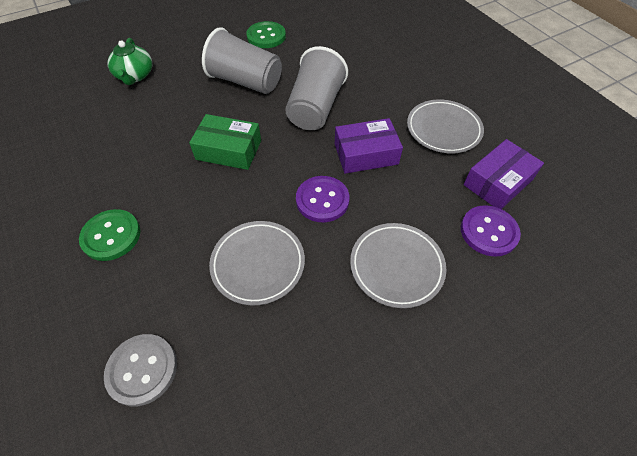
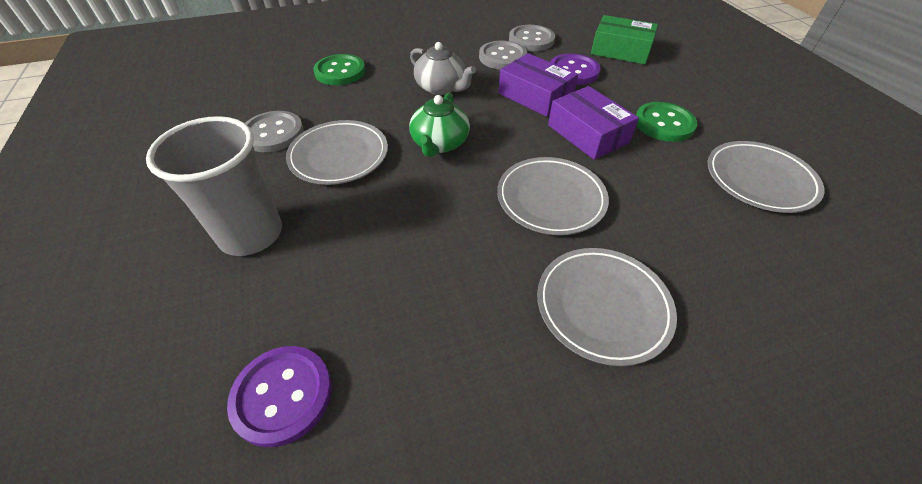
grey button: 1 -> 3
grey cup: 2 -> 1
grey plate: 3 -> 4
grey teapot: 0 -> 1

